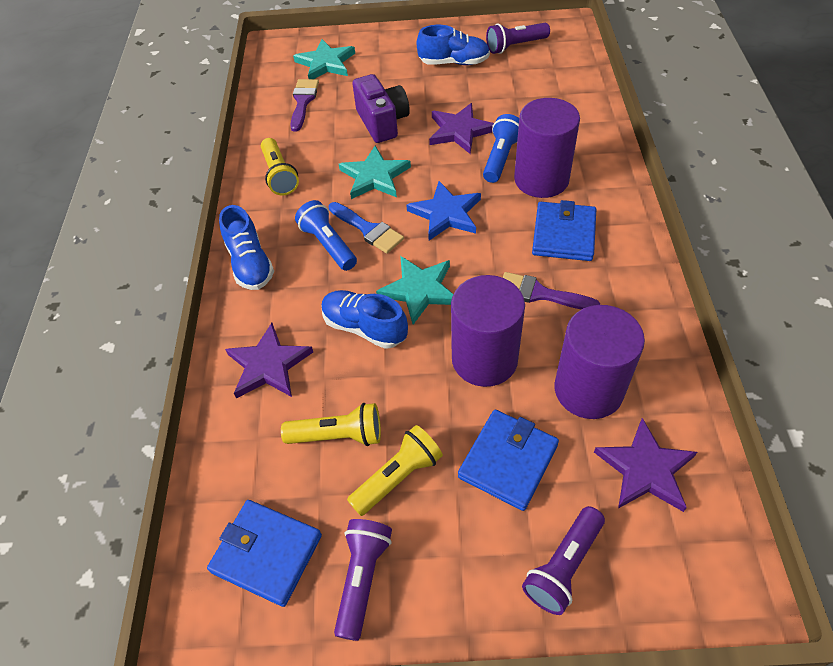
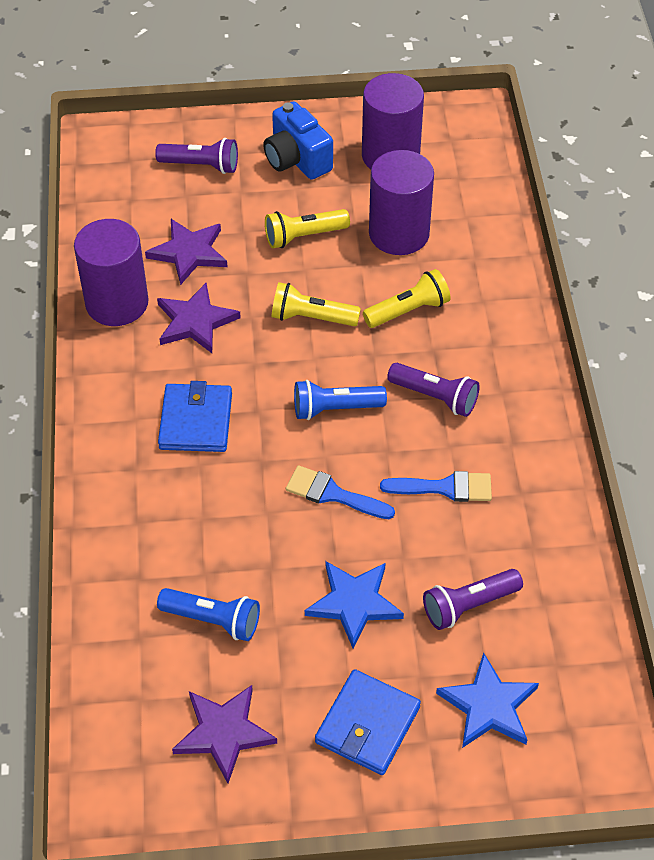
blue brush: 1 -> 2
blue camera: 0 -> 1
blue shoe: 3 -> 0
blue star: 1 -> 2
blue wallet: 3 -> 2
purple brush: 2 -> 0
purple camera: 1 -> 0
turquoise star: 3 -> 0

